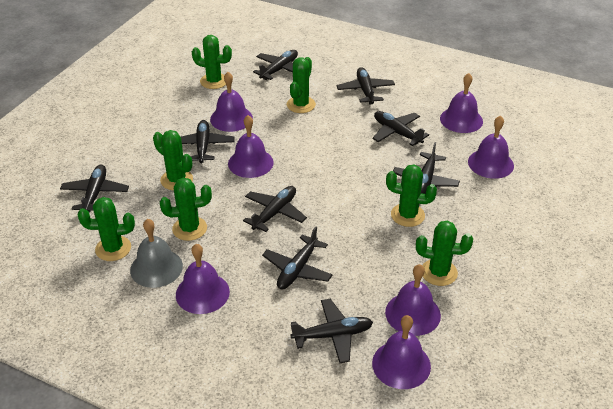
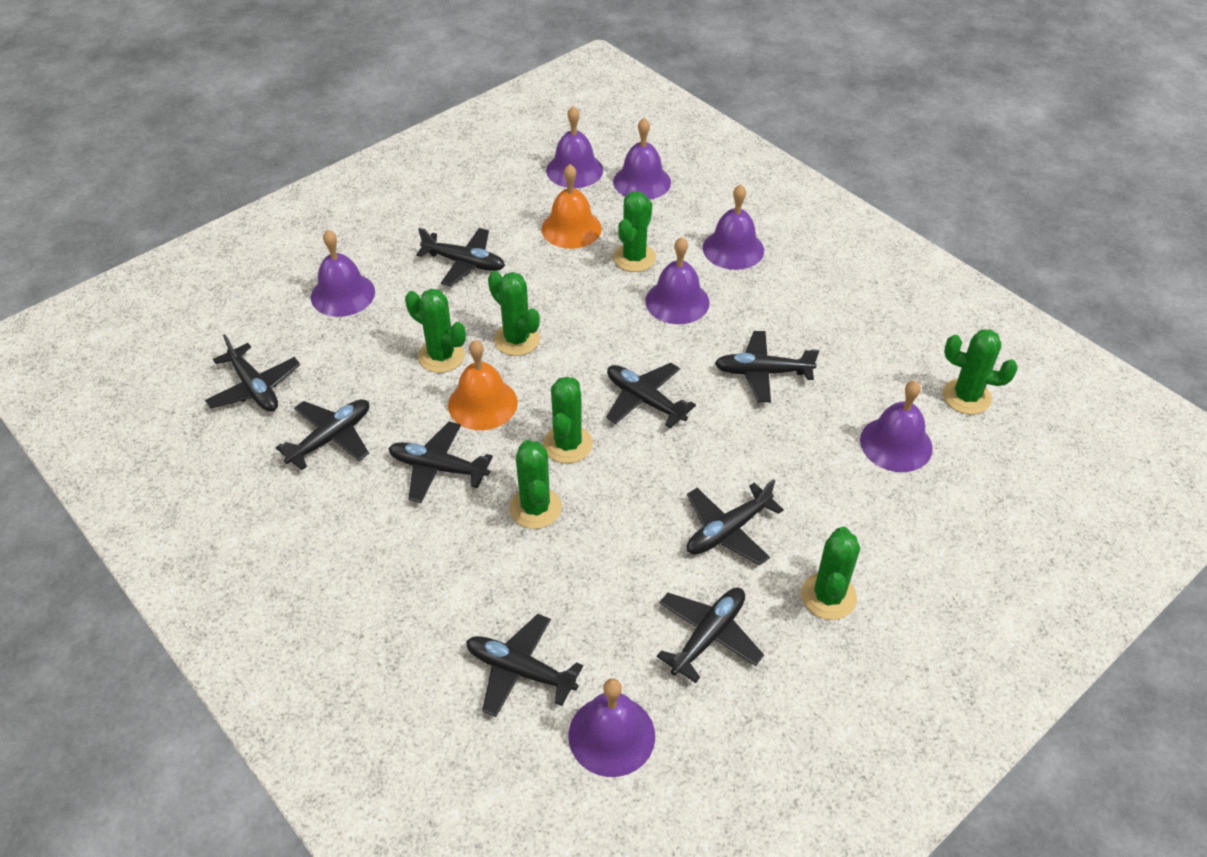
grey bell: 1 -> 0
orange bell: 0 -> 2

